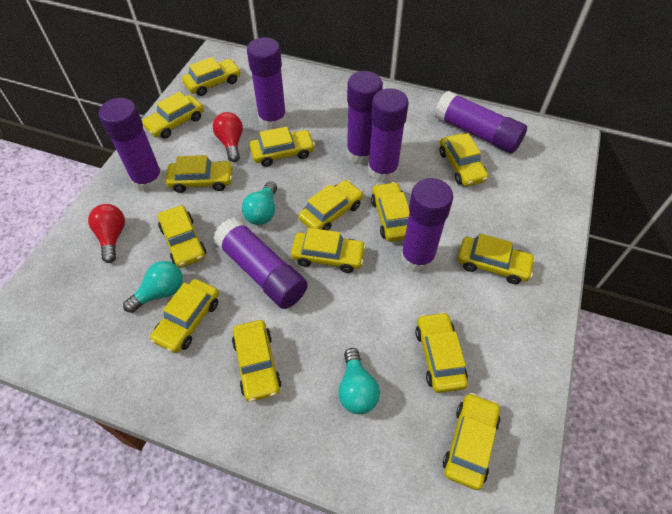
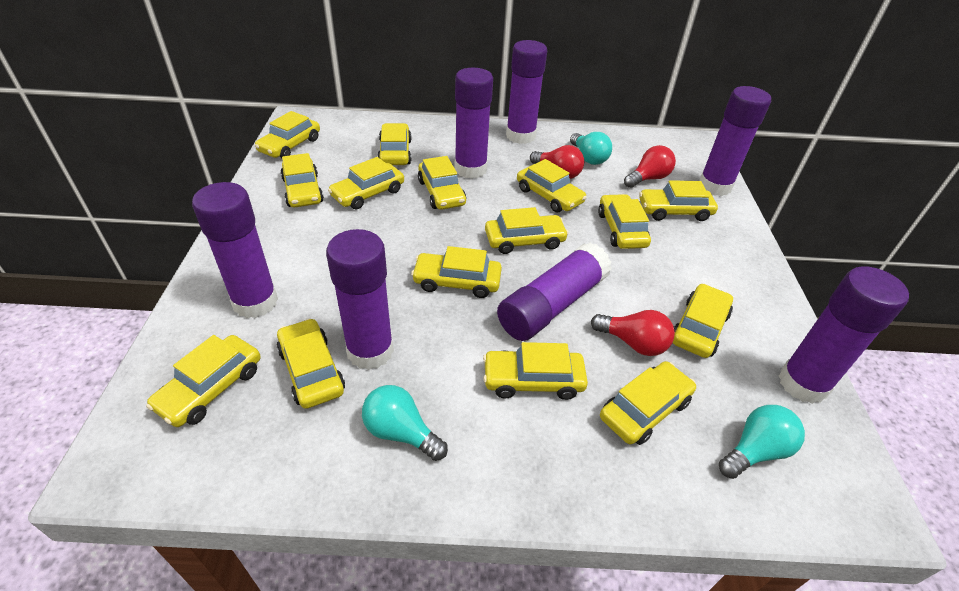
red light bulb: 2 -> 3
yellow car: 14 -> 15

